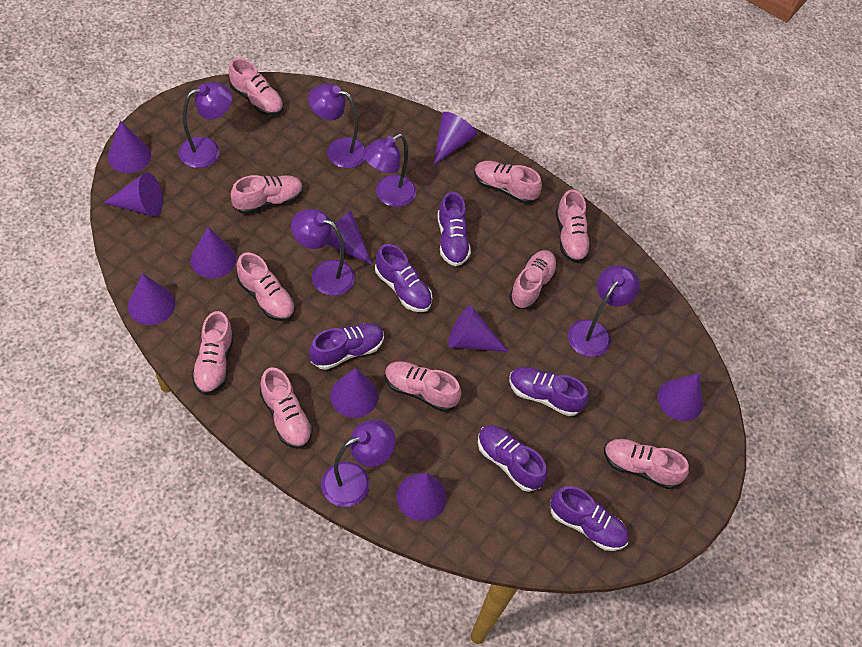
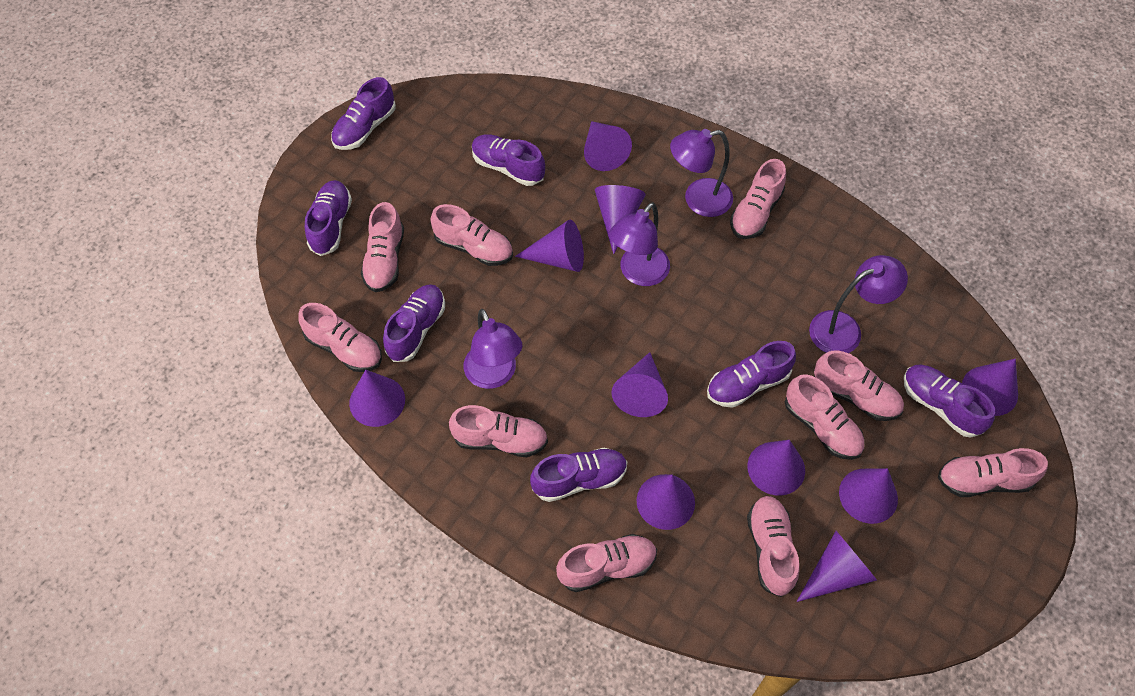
purple lamp: 6 -> 4
purple shoe: 6 -> 7

